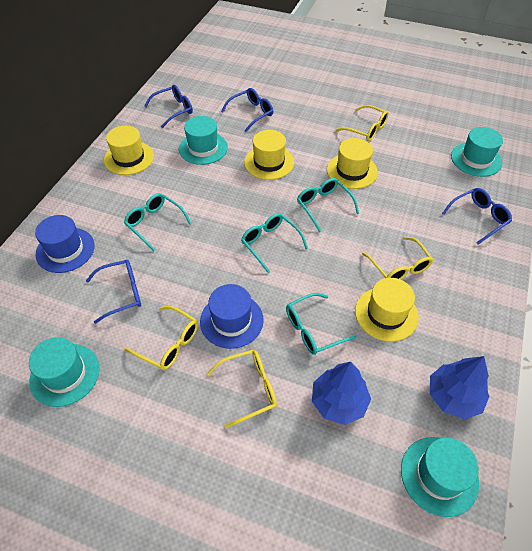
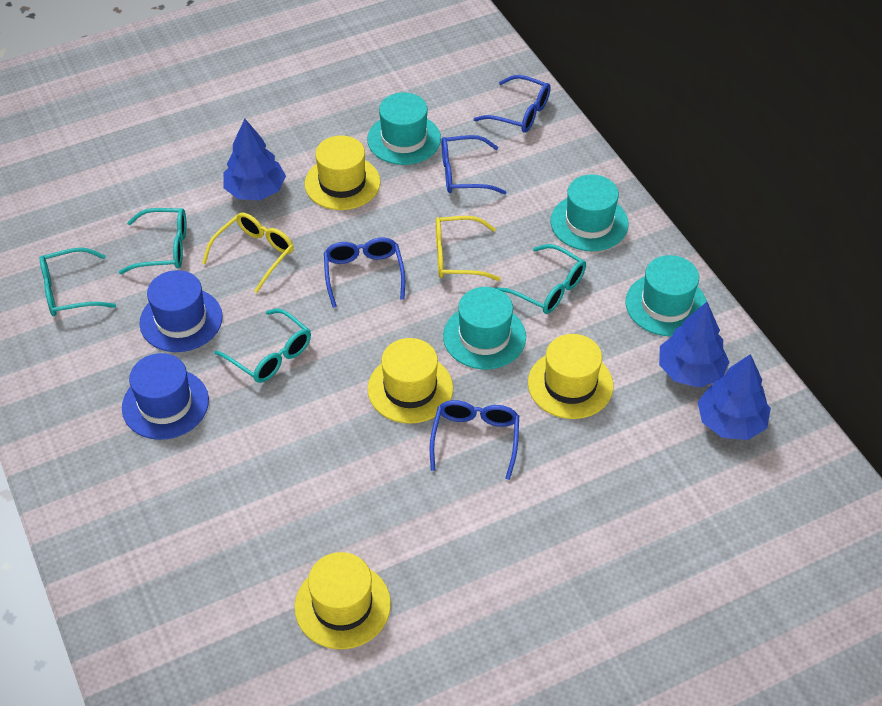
blue tree: 2 -> 3
yellow glasses: 4 -> 2

